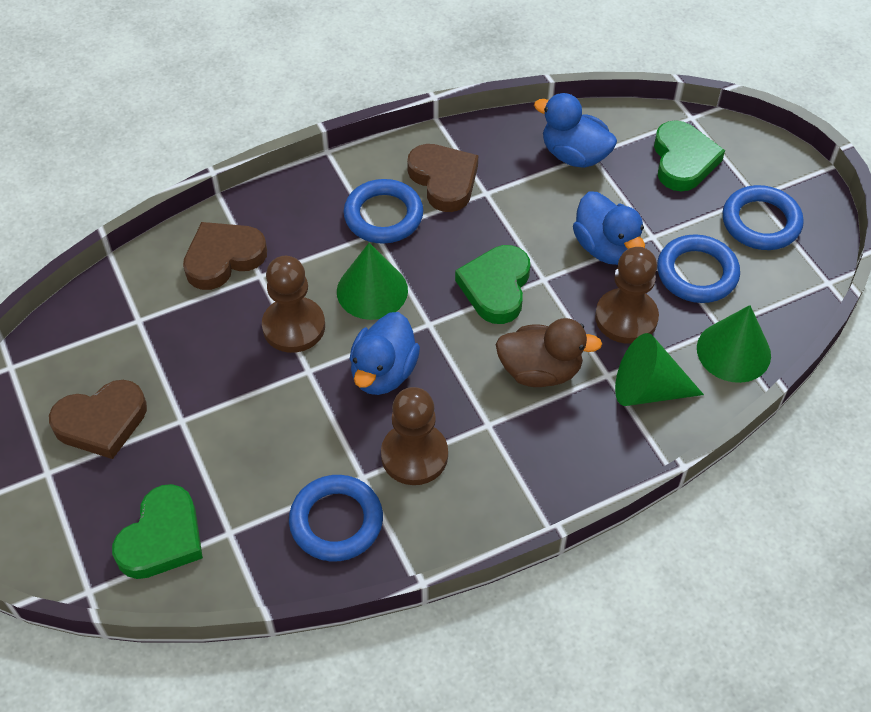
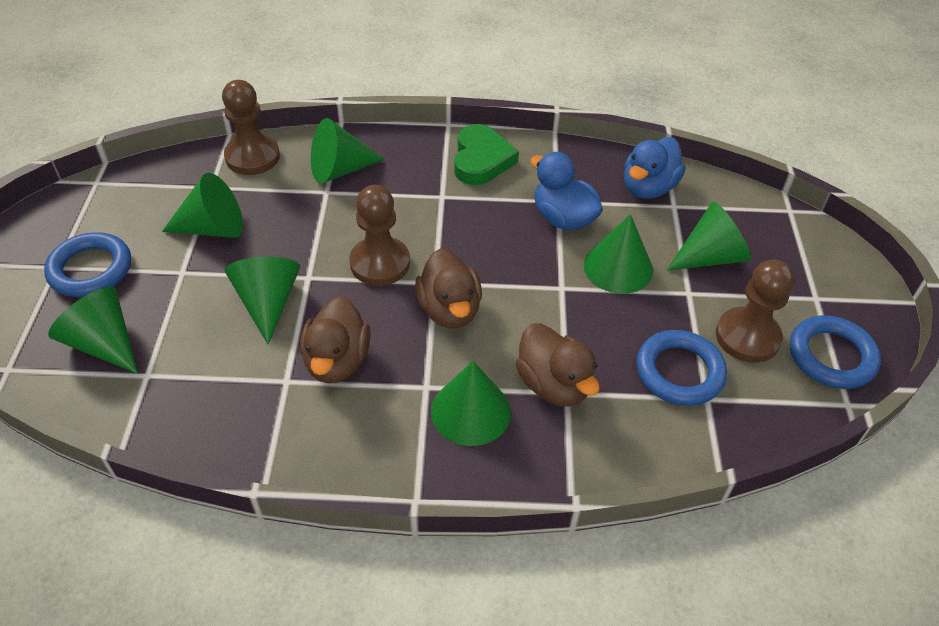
blue duck: 3 -> 2
blue ring: 4 -> 3
brown duck: 1 -> 3
brown heart: 3 -> 0
green cone: 3 -> 7
green heart: 3 -> 1

